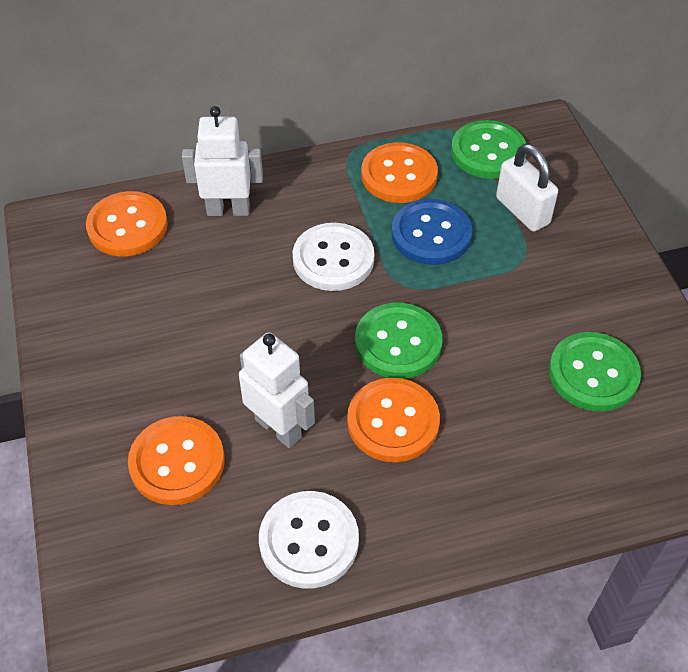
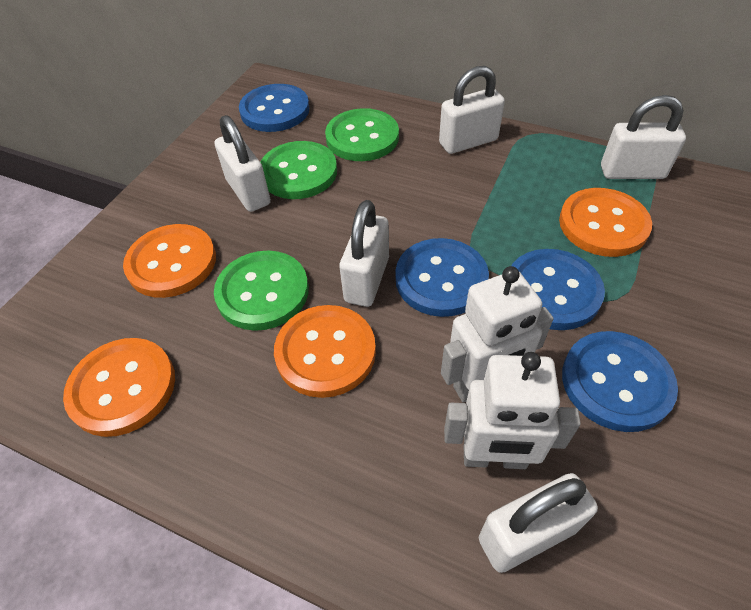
blue button: 1 -> 4
white button: 2 -> 0
white padlock: 1 -> 5

